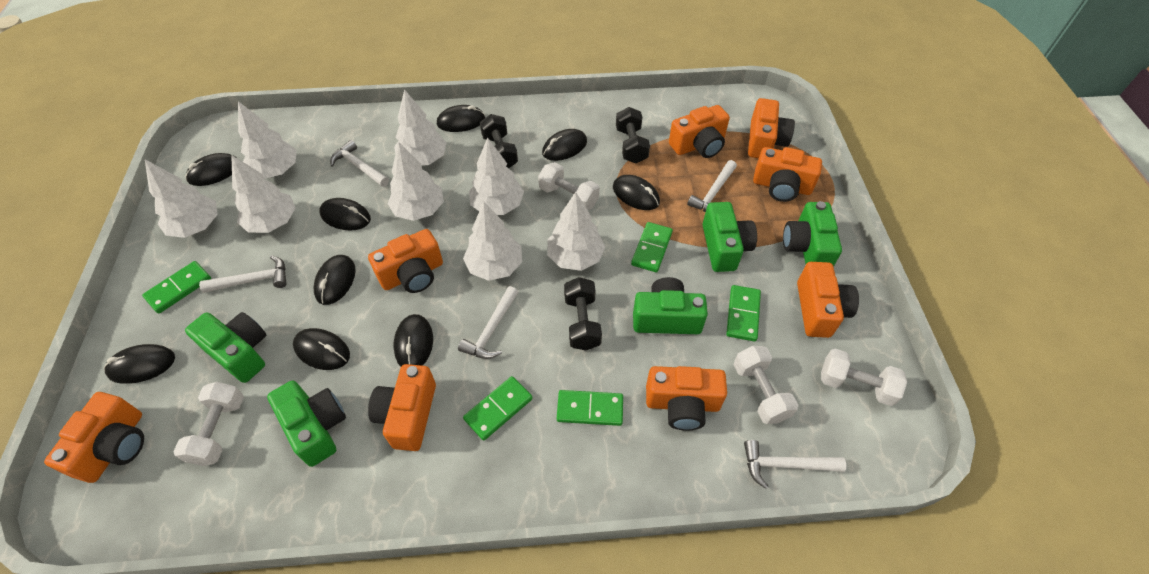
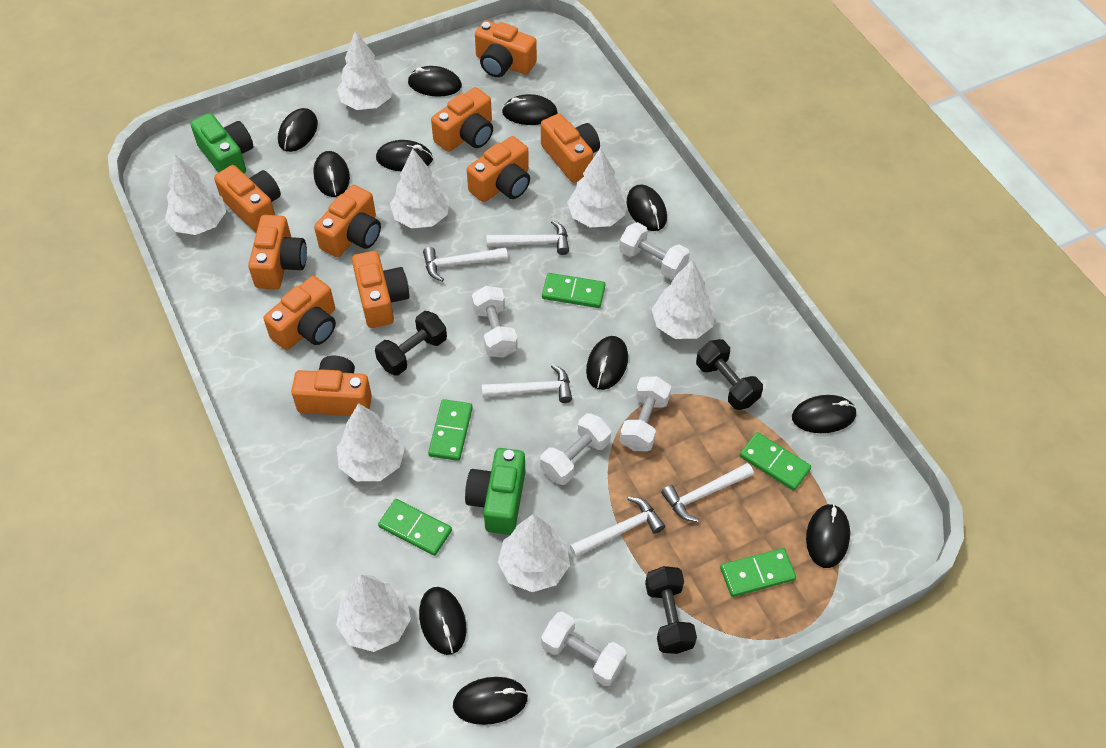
black mouse: 9 -> 11
green camera: 5 -> 2
orange camera: 8 -> 10
white dumbbell: 4 -> 5

